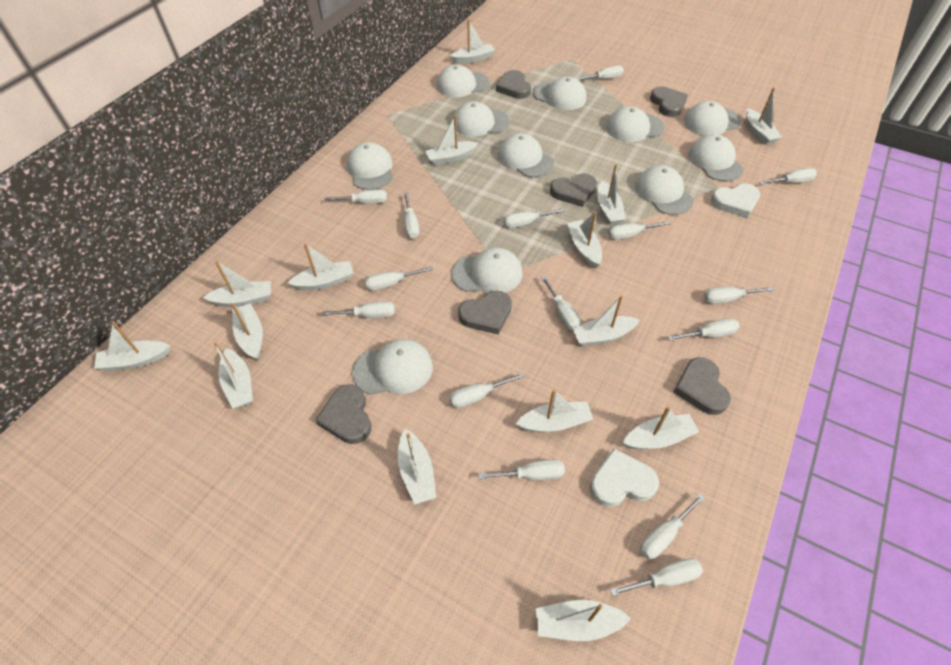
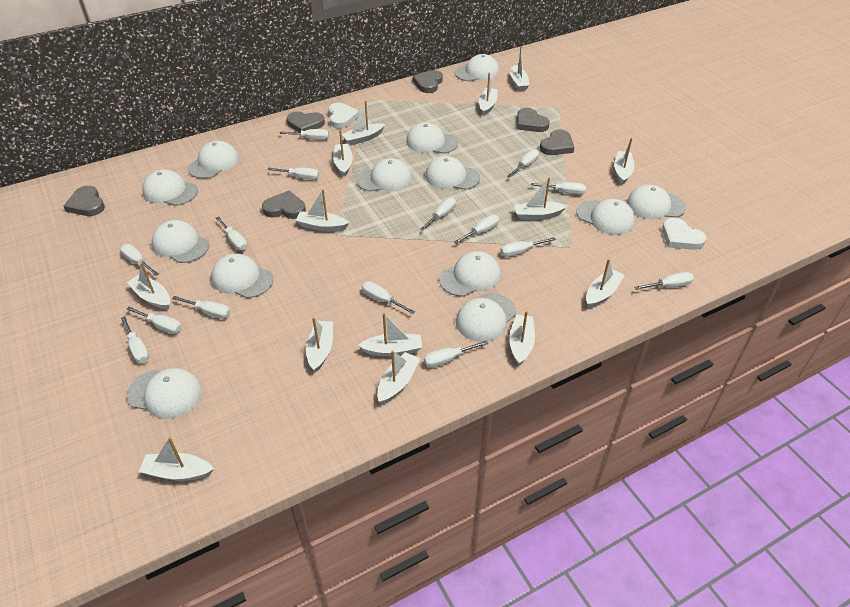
white boat: 15 -> 14
white cap: 11 -> 13

